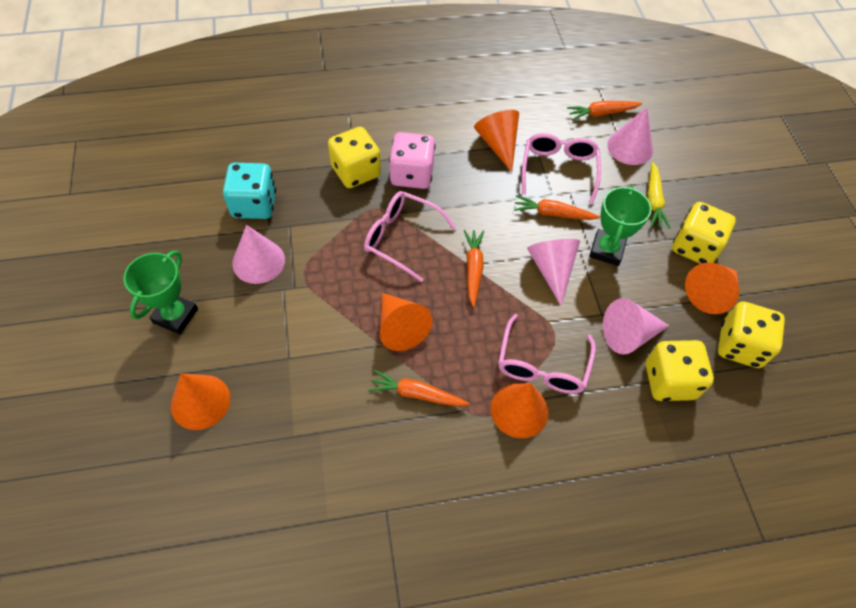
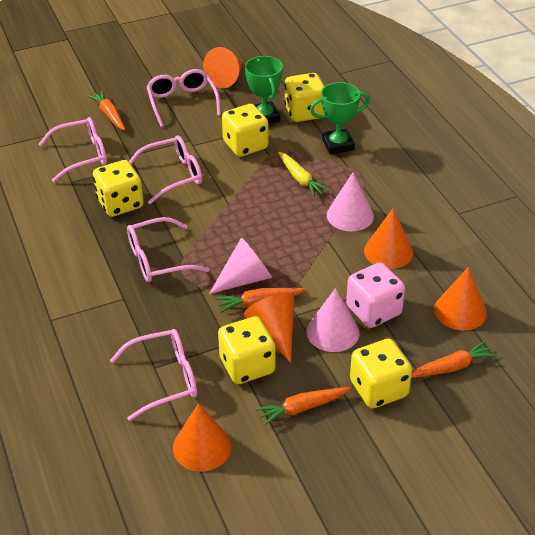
pink cone: 4 -> 3
pink glasses: 3 -> 5
turquoise dice: 1 -> 0
yellow dice: 4 -> 5

